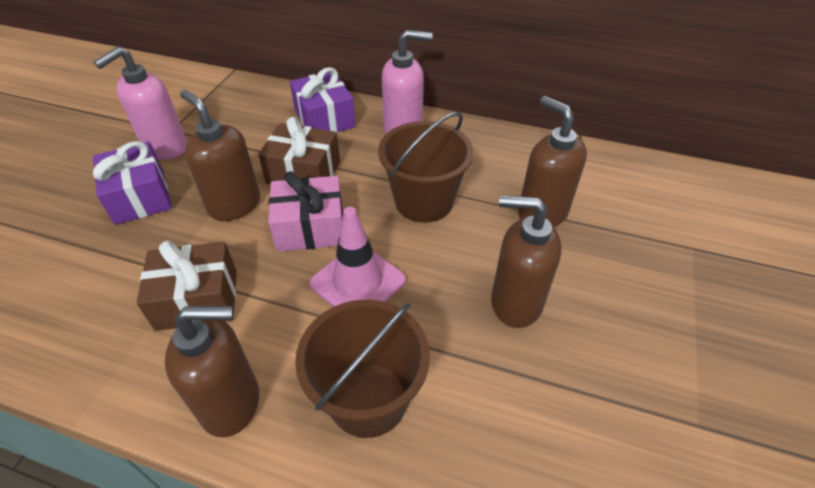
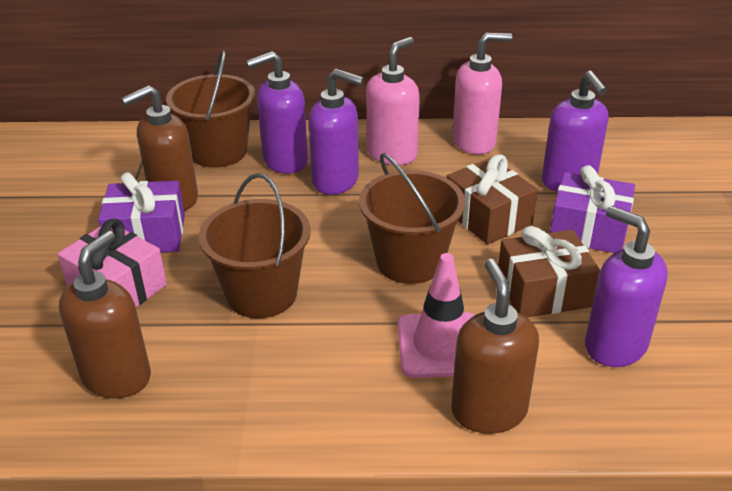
brown bucket: 2 -> 3
brown soap dispenser: 4 -> 3
purple soap dispenser: 0 -> 4

